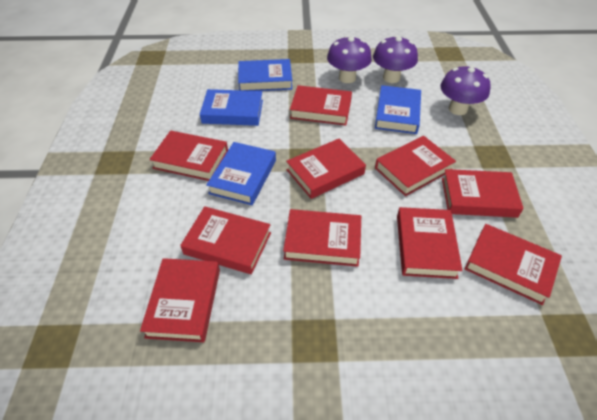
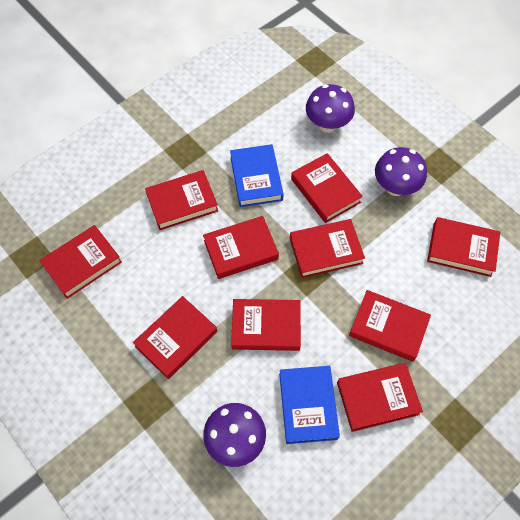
blue book: 4 -> 2

